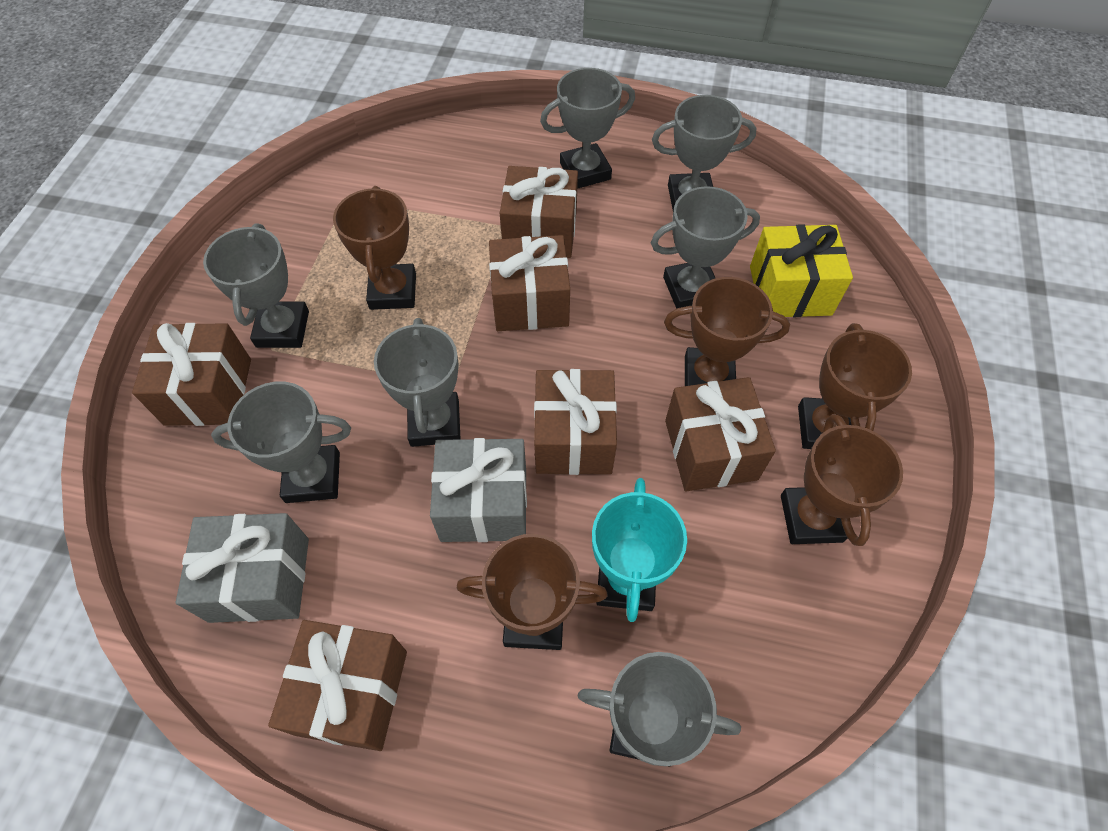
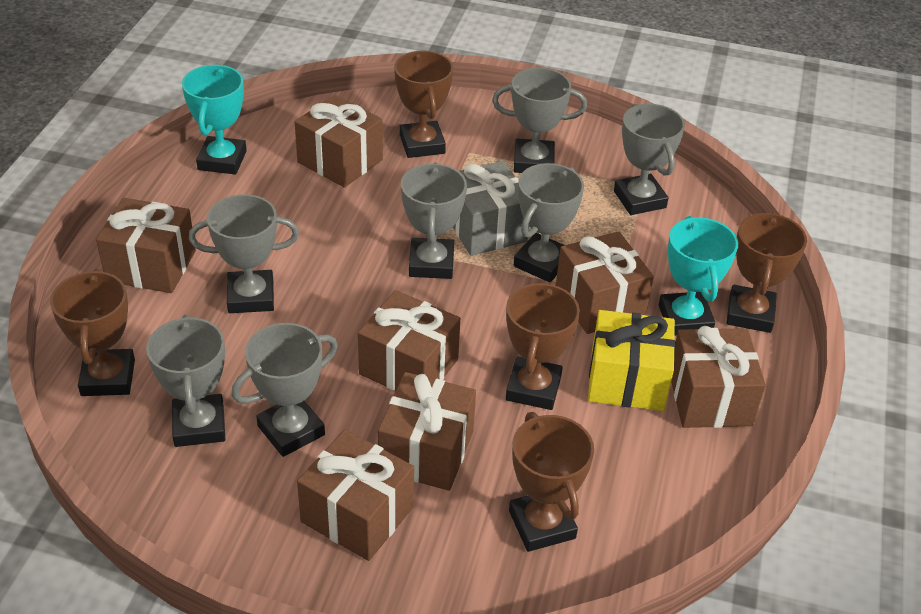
brown gift: 6 -> 7
grey gift: 2 -> 1
turquoise trophy: 1 -> 2

